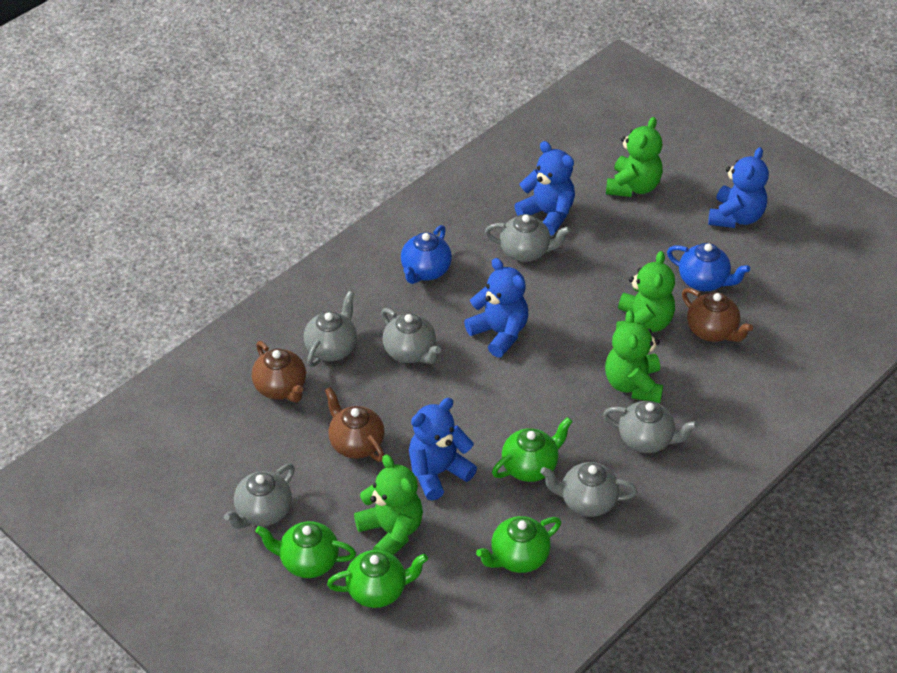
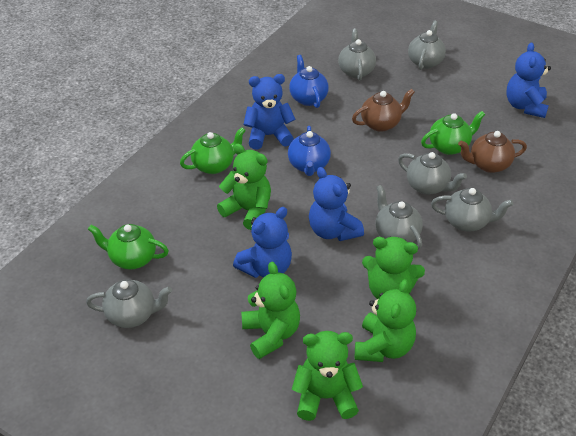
brown teapot: 3 -> 2
green teapot: 4 -> 3
green teddy bear: 4 -> 5

